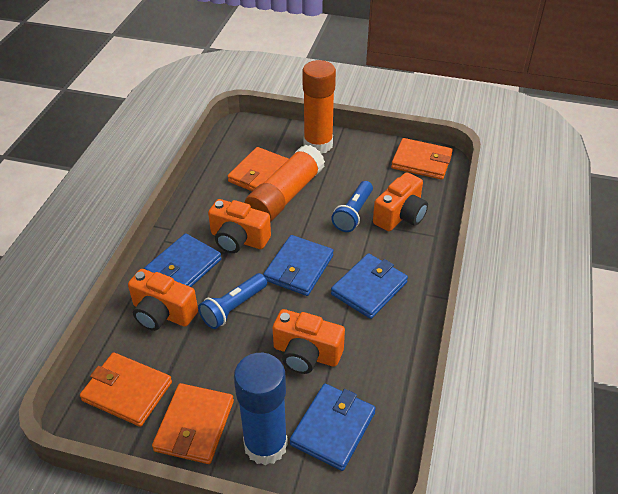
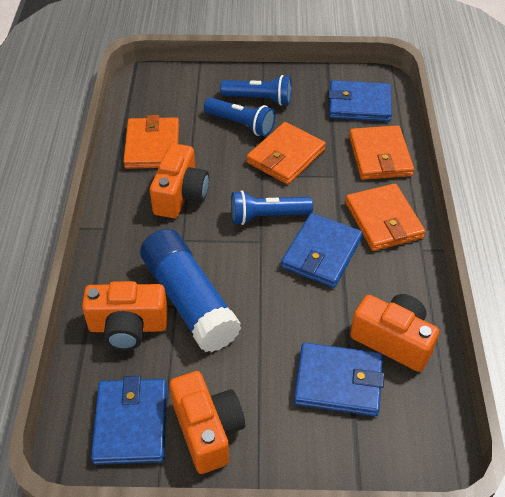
blue flashlight: 2 -> 3
orange glue stick: 2 -> 0

